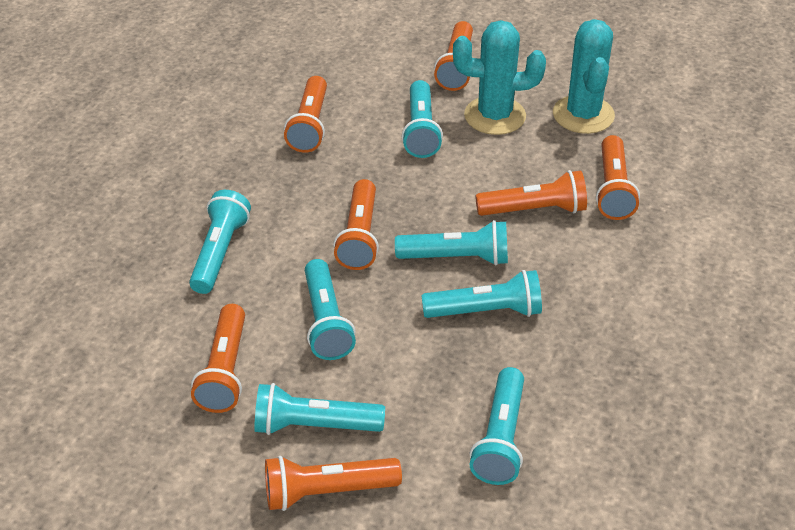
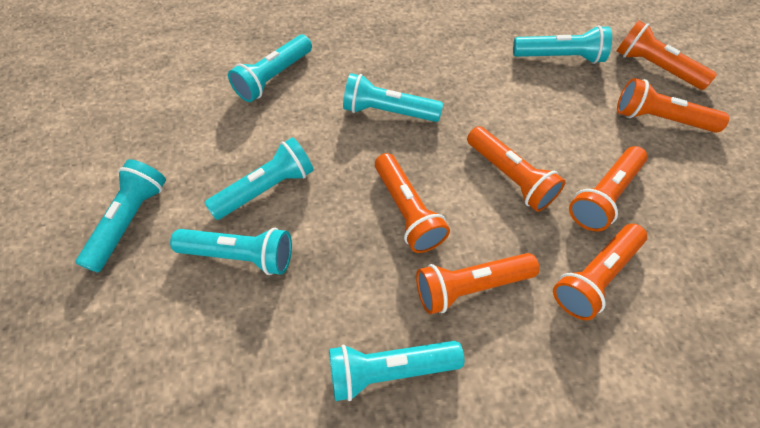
turquoise cactus: 2 -> 0

